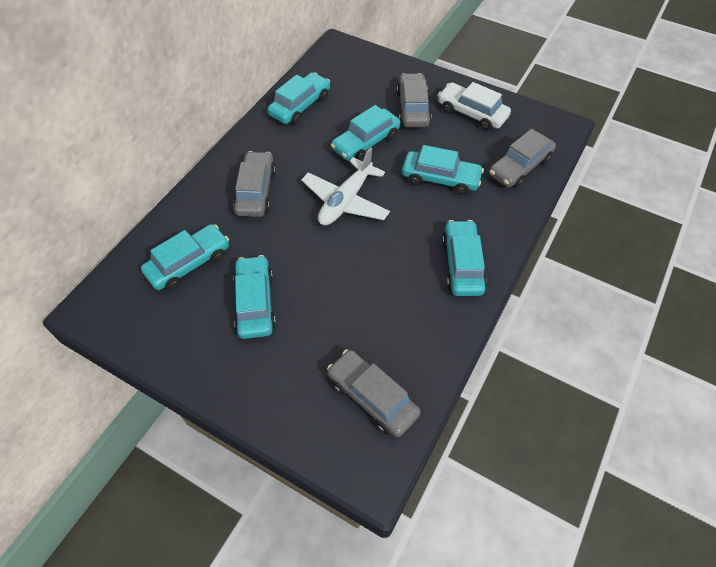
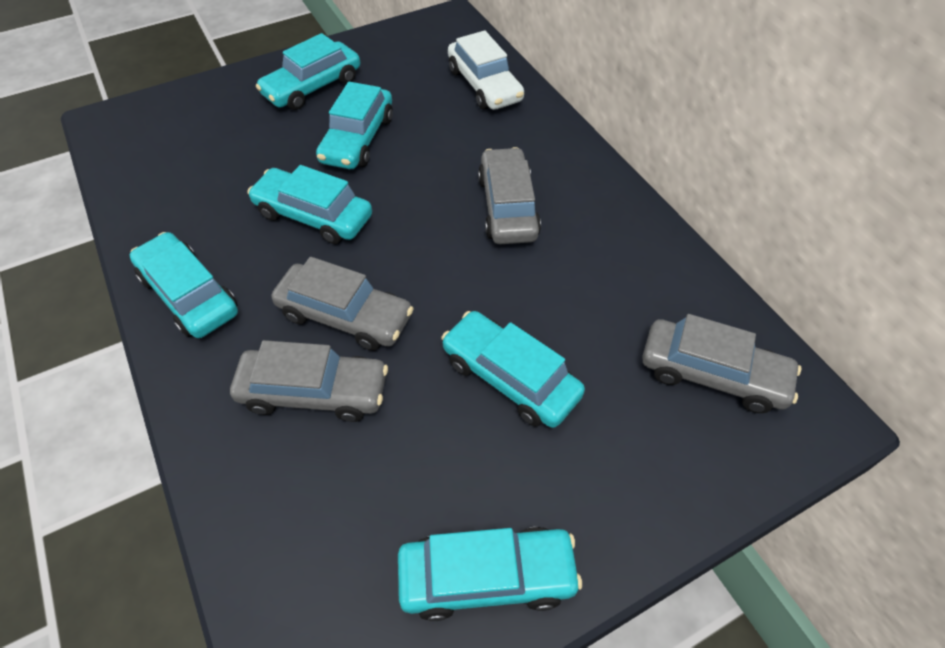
white plane: 1 -> 0

